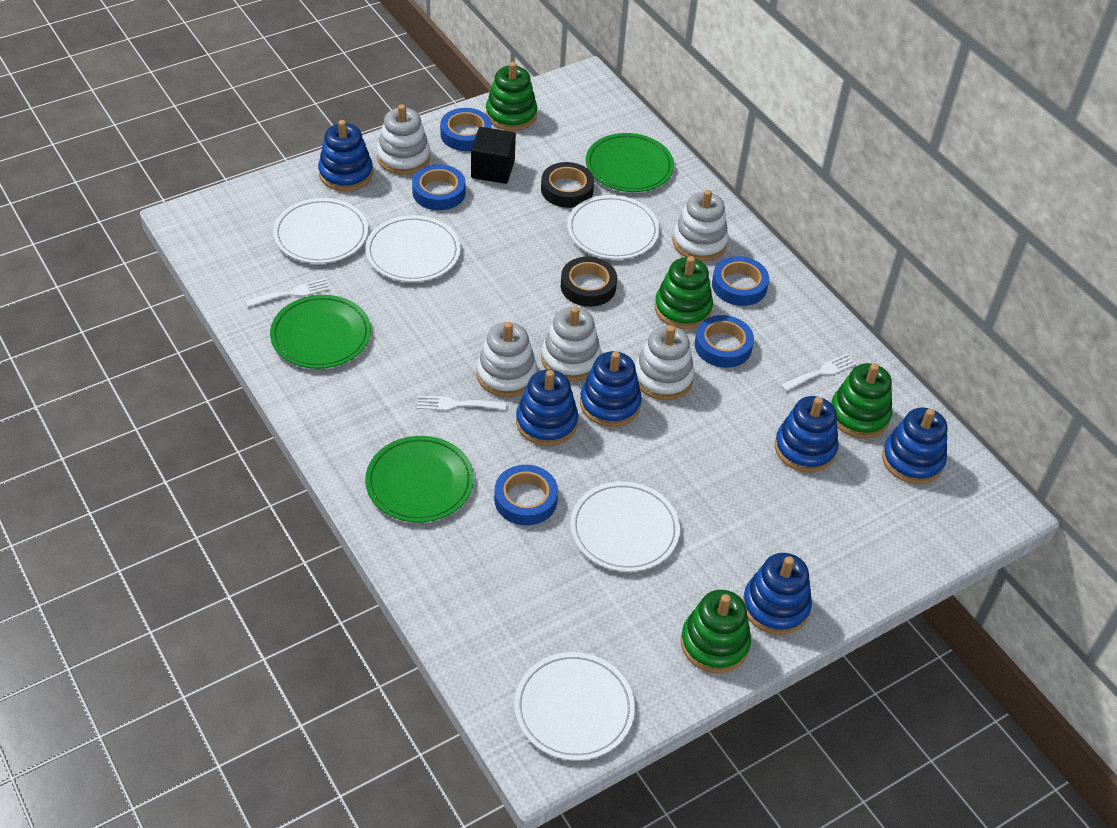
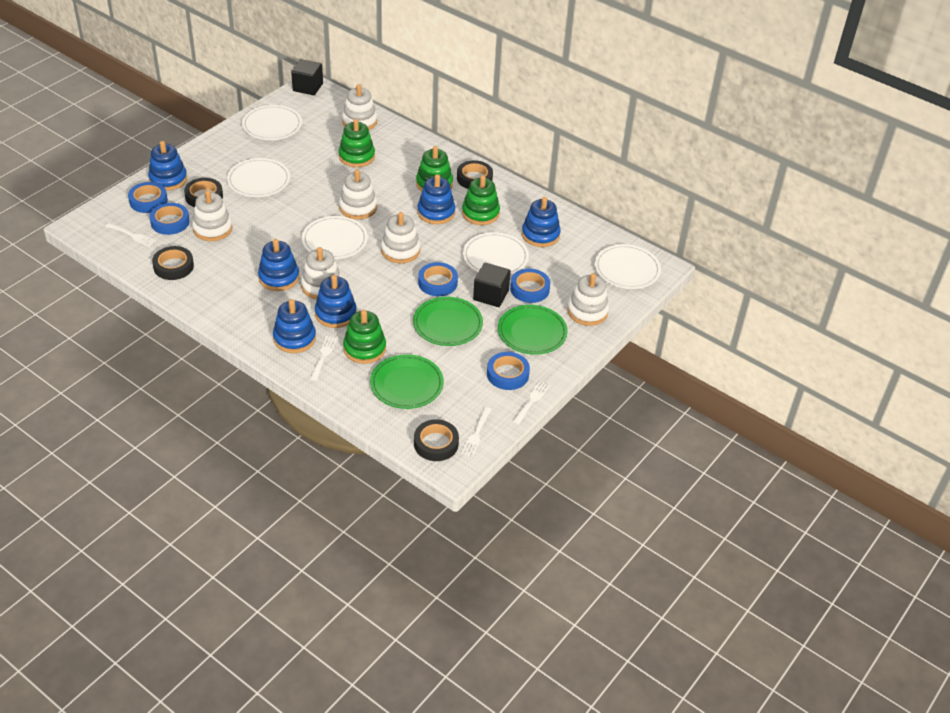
black cube: 1 -> 2
black tape: 2 -> 4
white fork: 3 -> 4
white stacking toy: 5 -> 6

